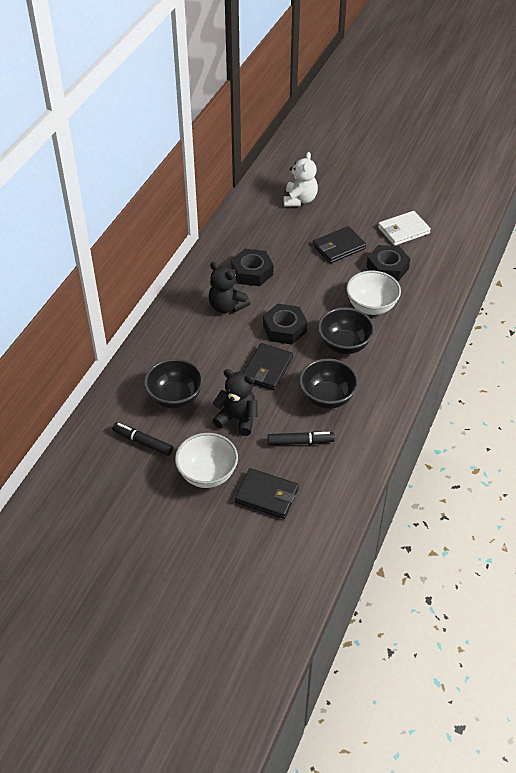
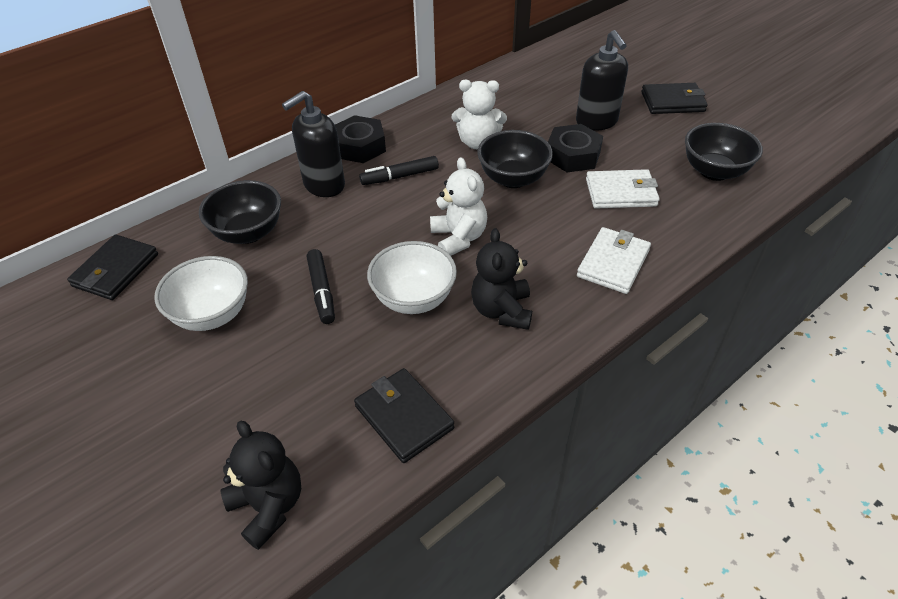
black nut: 3 -> 2
black soap dispenser: 0 -> 2
white teddy bear: 1 -> 2
white wallet: 1 -> 2

